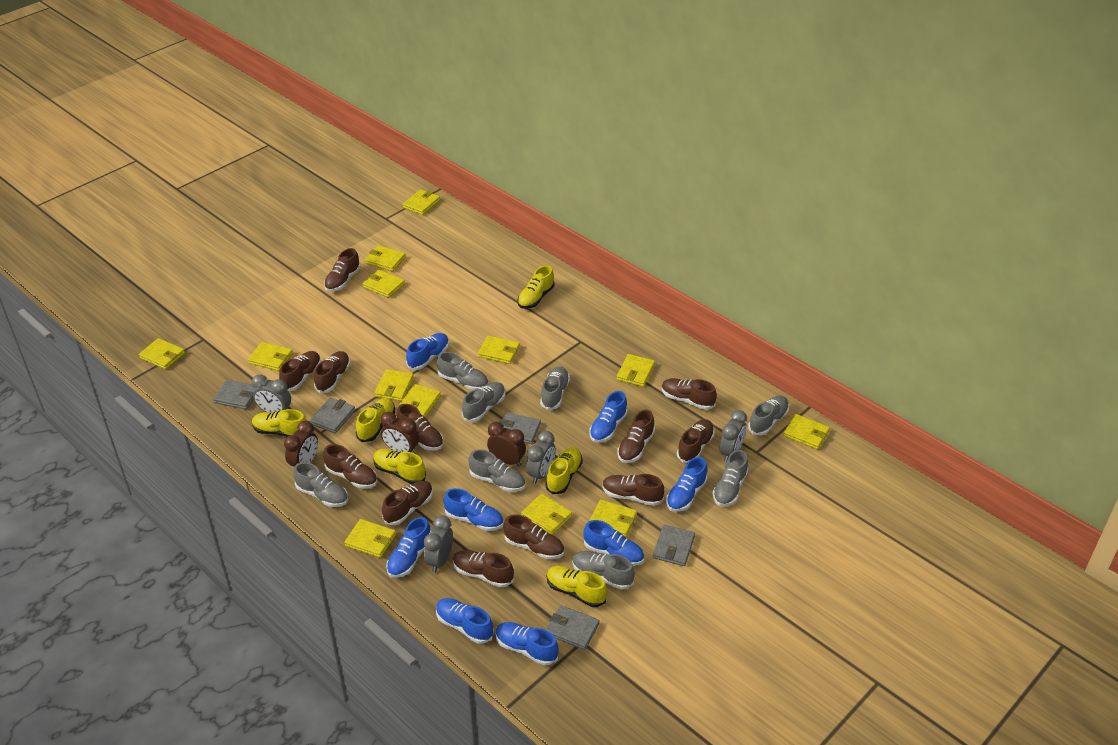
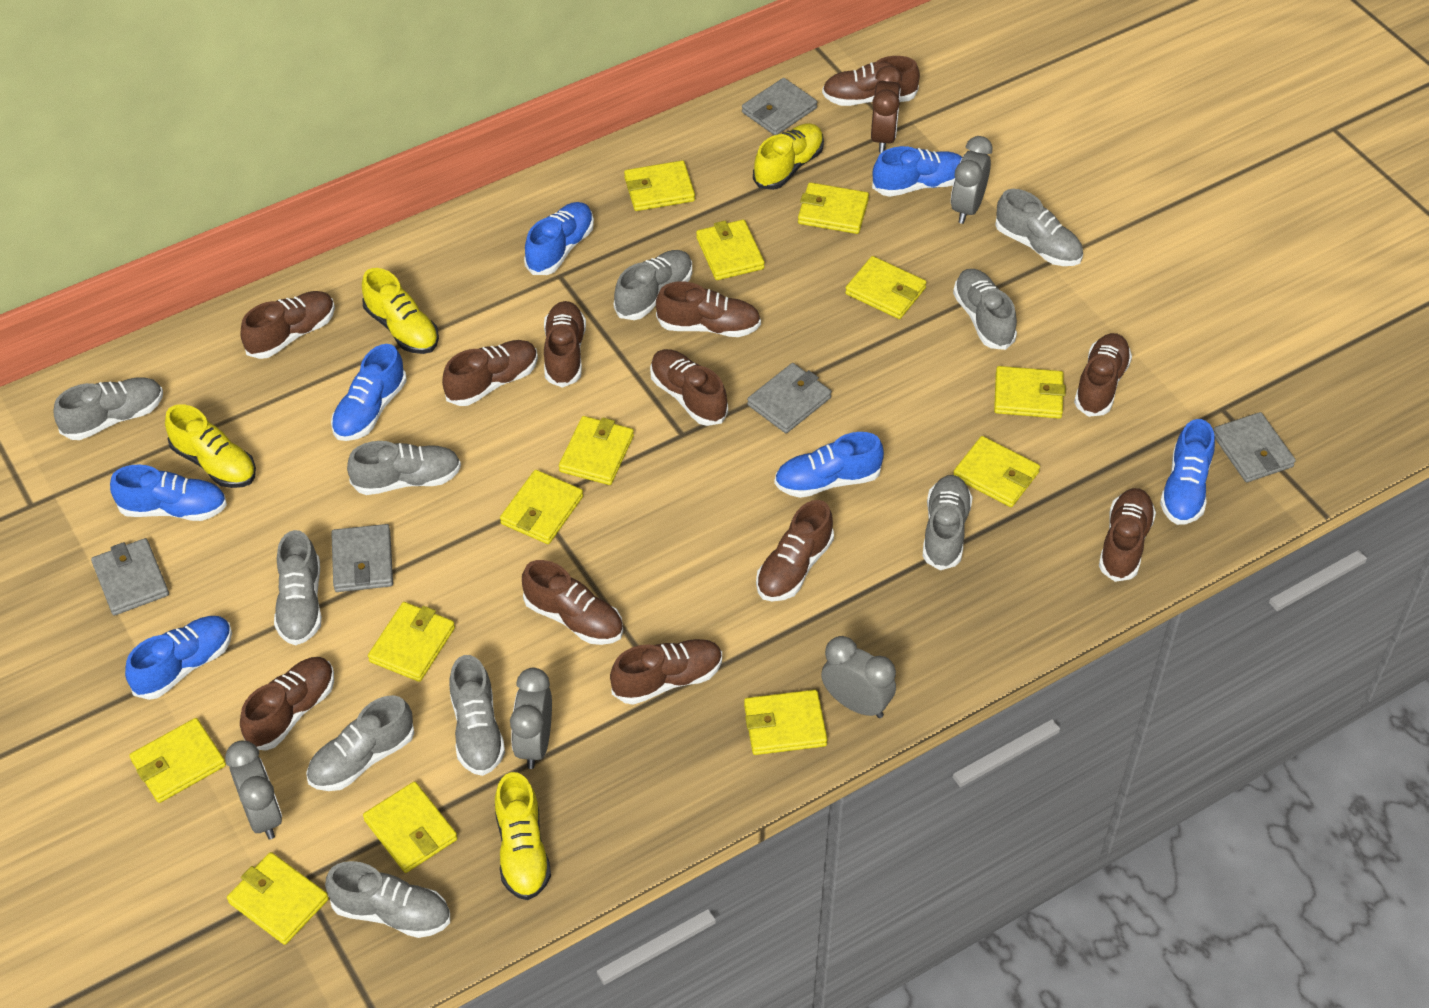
blue shoe: 8 -> 7
brown clock: 3 -> 1
grey shoe: 8 -> 10
yellow shoe: 6 -> 4

